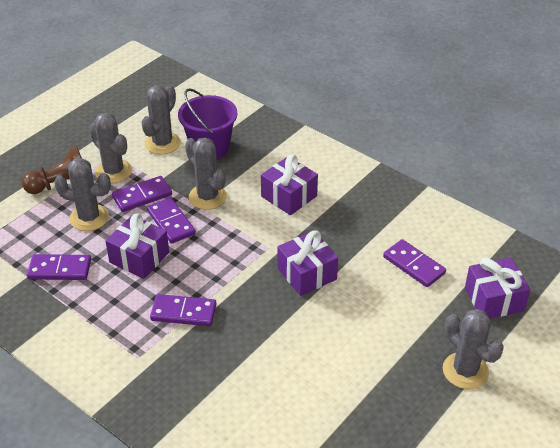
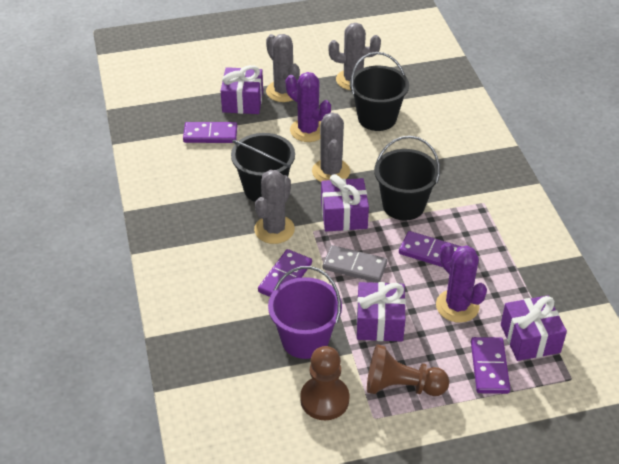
black bucket: 0 -> 3
brown pawn: 1 -> 2
grey cactus: 5 -> 4
grey domino: 0 -> 1
purple cactus: 0 -> 2
purple domino: 5 -> 4

